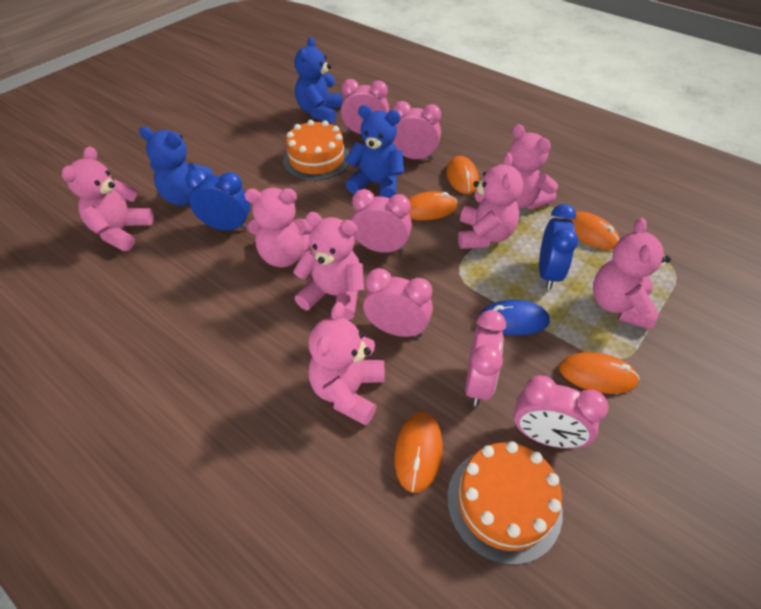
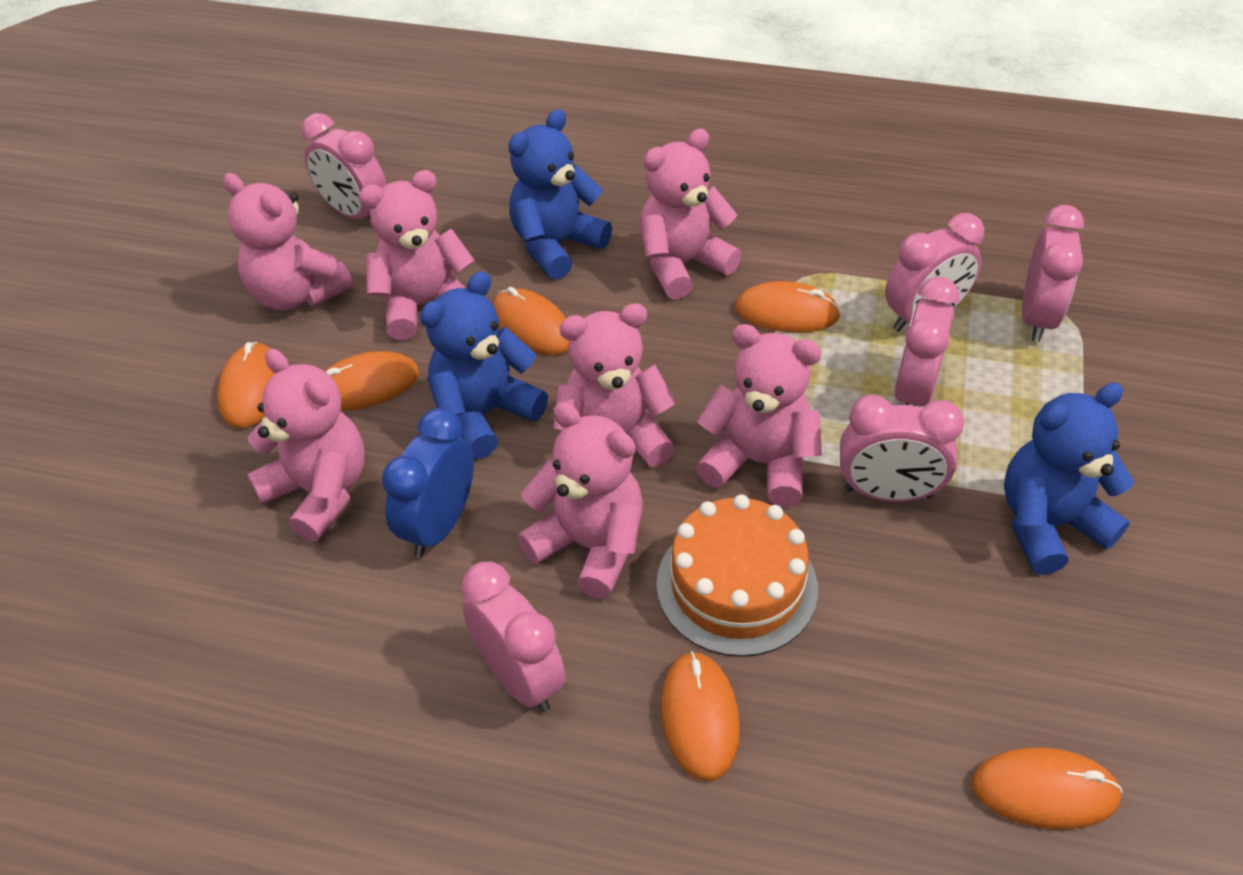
blue clock: 2 -> 1
blue mouse: 1 -> 0
orange cake: 2 -> 1
orange mouse: 5 -> 6

